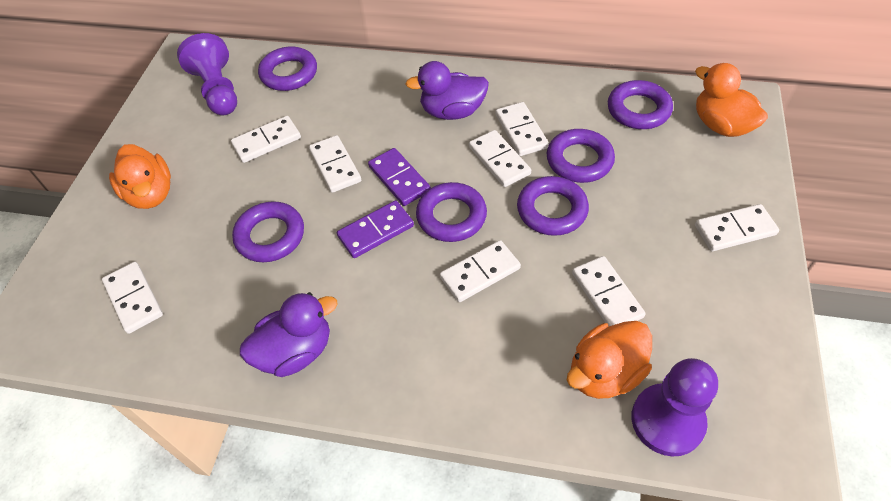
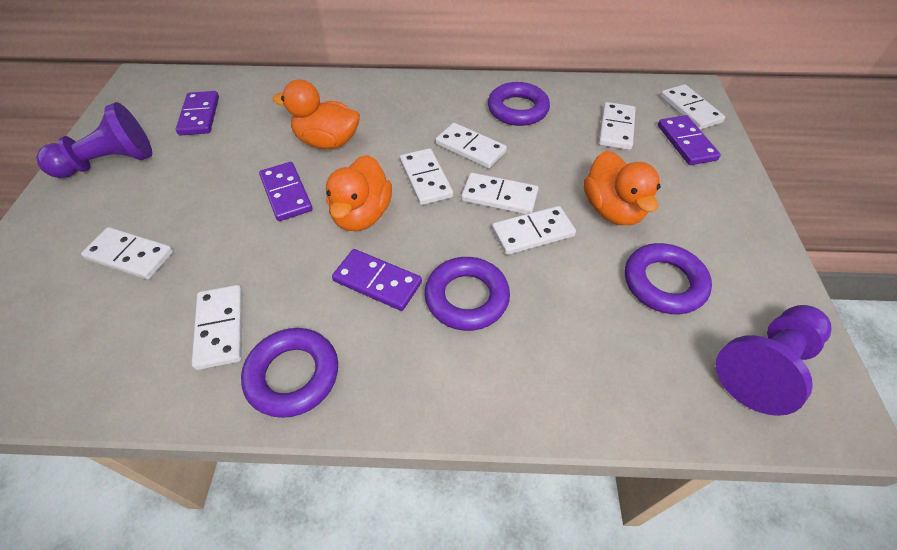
purple domino: 2 -> 4
purple duck: 2 -> 0
purple ring: 6 -> 4

